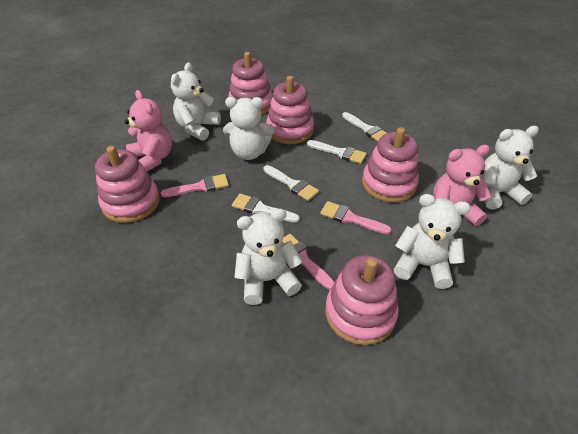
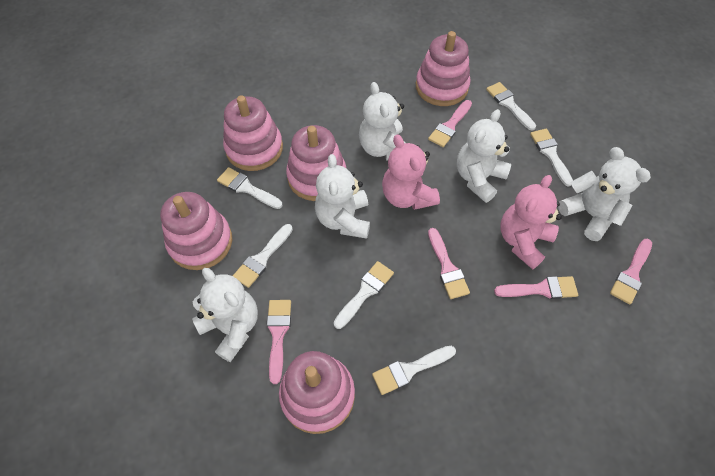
pink brush: 3 -> 5
white brush: 4 -> 6

